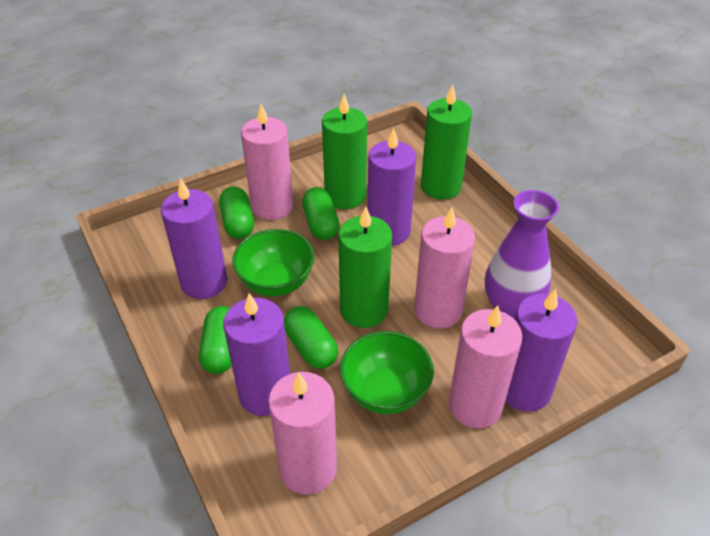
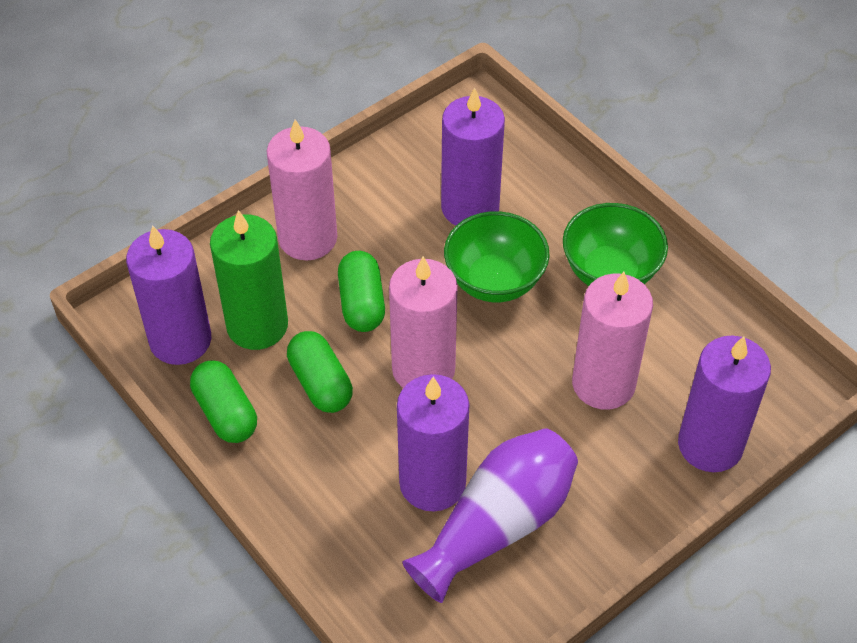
green candle: 3 -> 1
green capsule: 4 -> 3
pink candle: 4 -> 3

